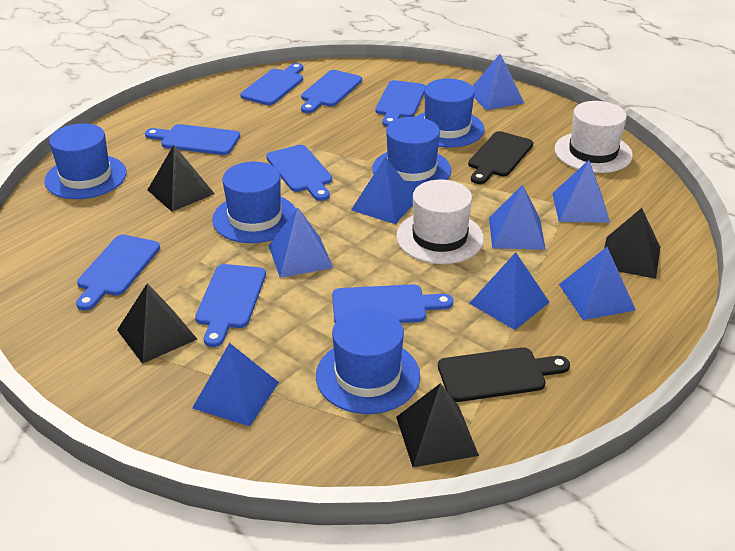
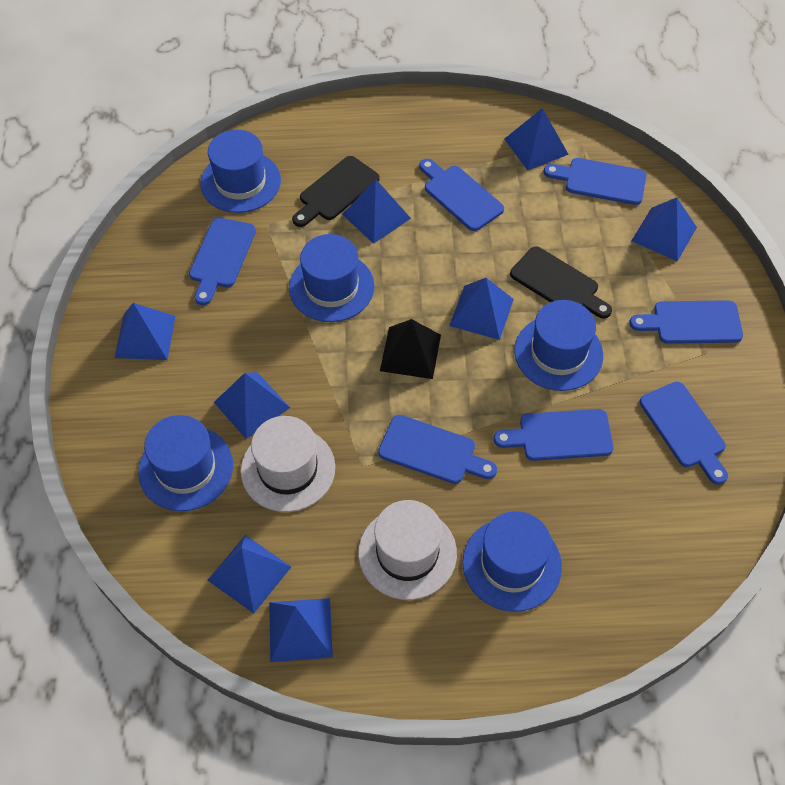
black pyramid: 4 -> 1
blue cutting board: 8 -> 7

